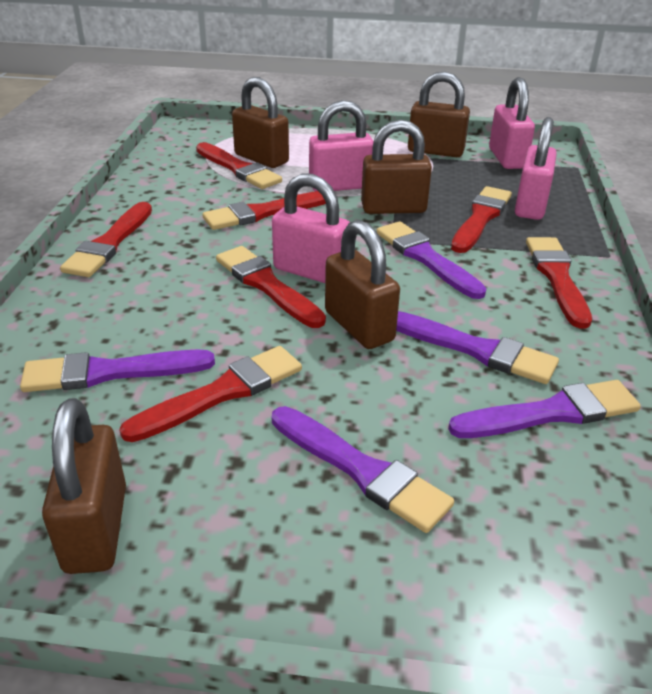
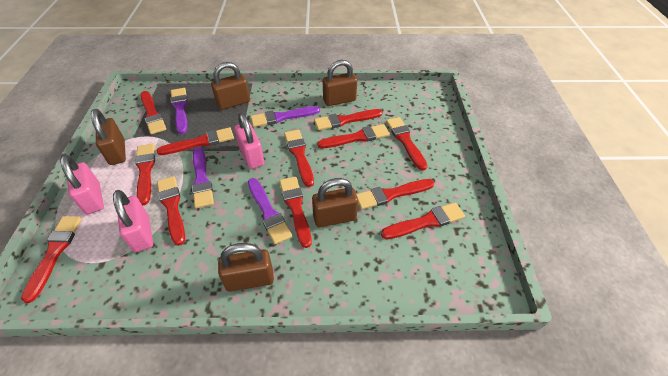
pink padlock: 4 -> 3
purple brush: 5 -> 4
red brush: 7 -> 12

